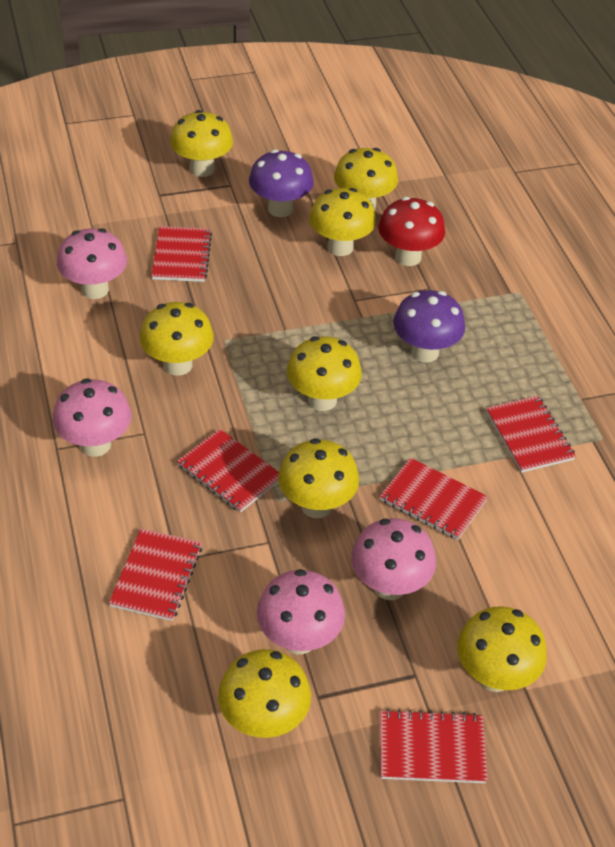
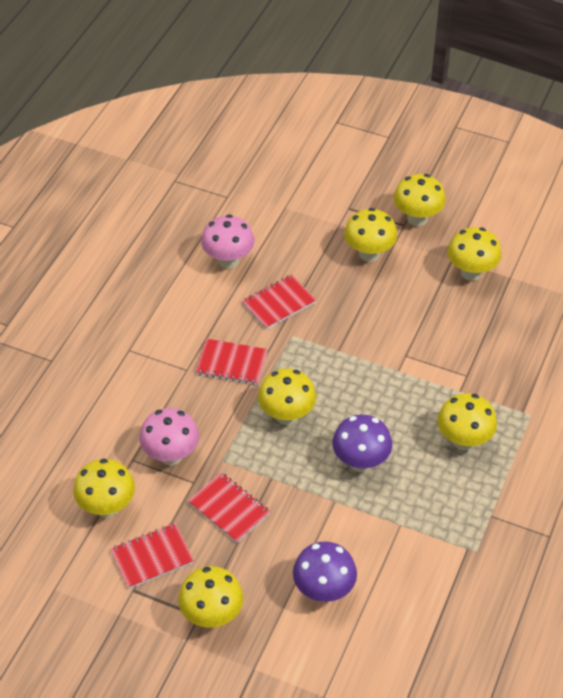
pink mushroom: 4 -> 2
red mushroom: 1 -> 0
red notebook: 6 -> 4
yellow mushroom: 8 -> 7

